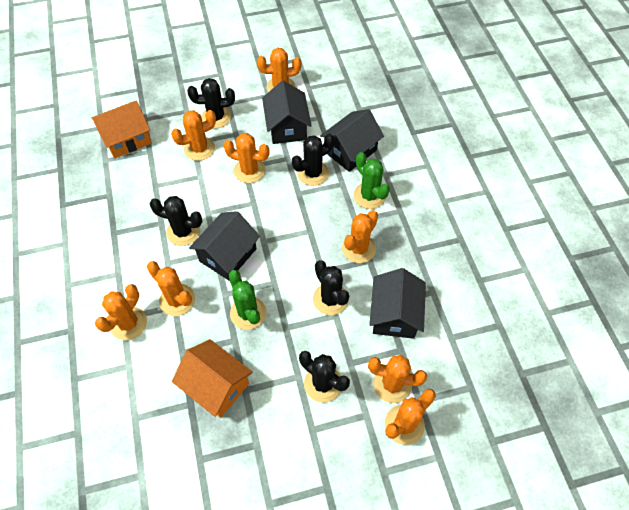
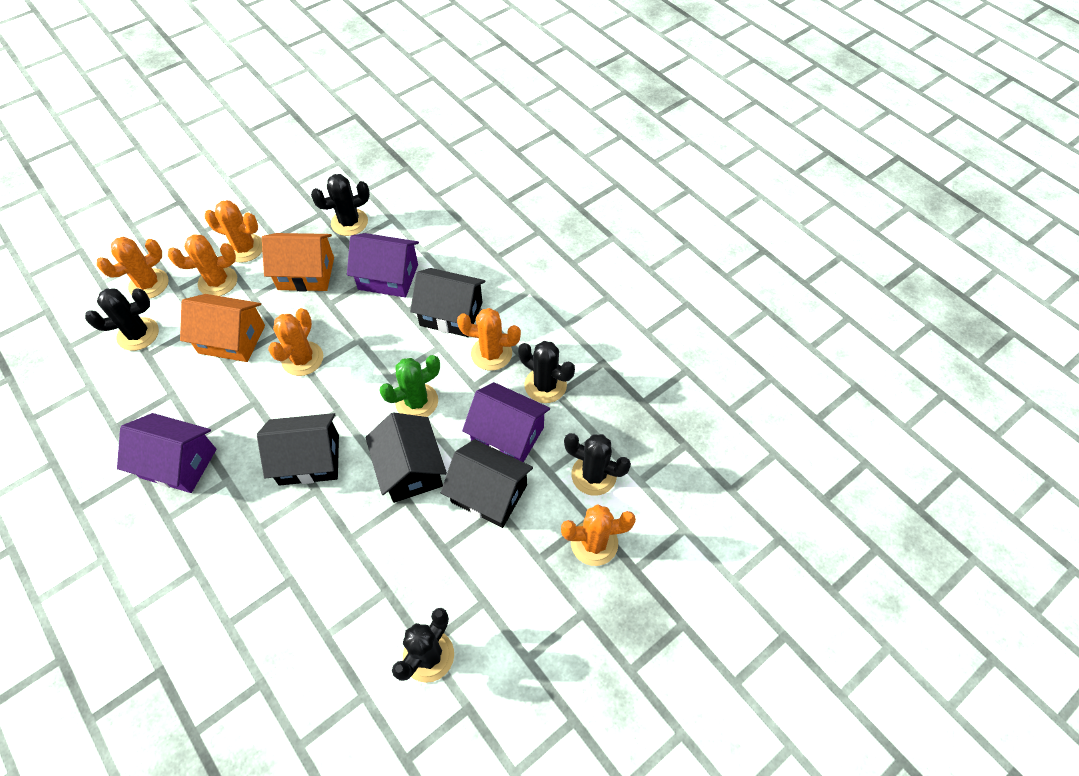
green cactus: 2 -> 1
orange cactus: 8 -> 6
purple house: 0 -> 3

